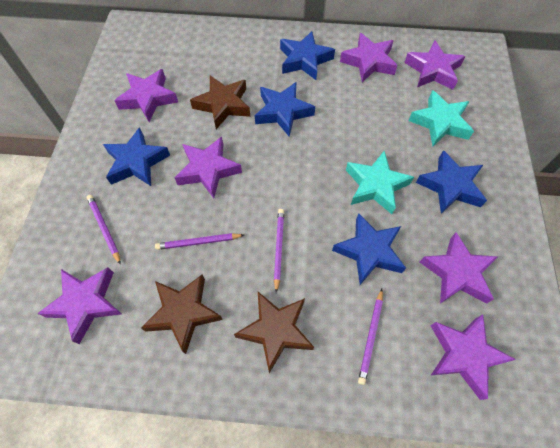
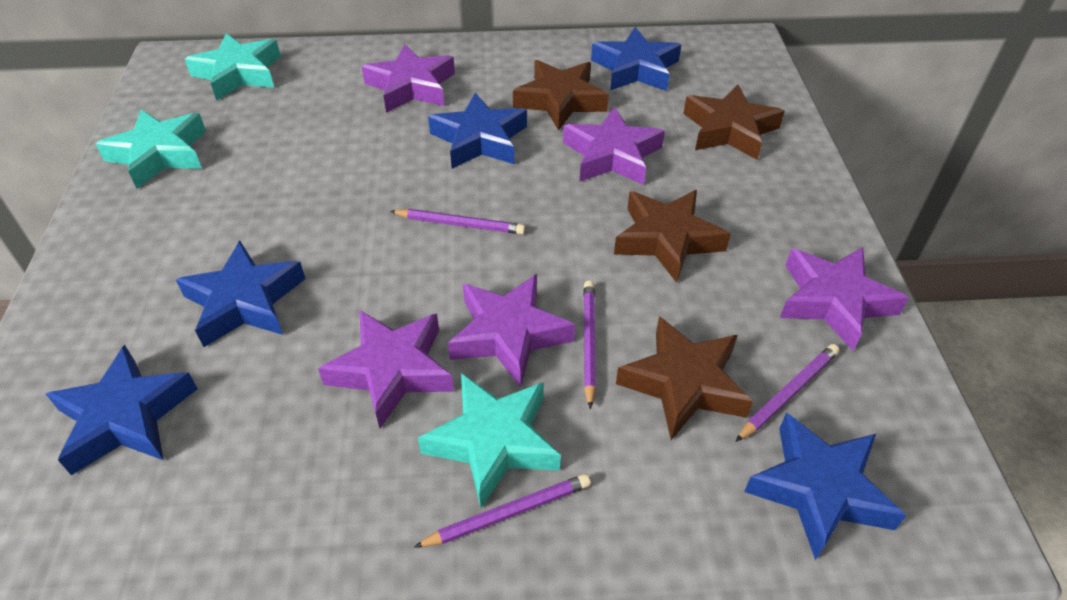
brown star: 3 -> 4
purple star: 7 -> 5
turquoise star: 2 -> 3

